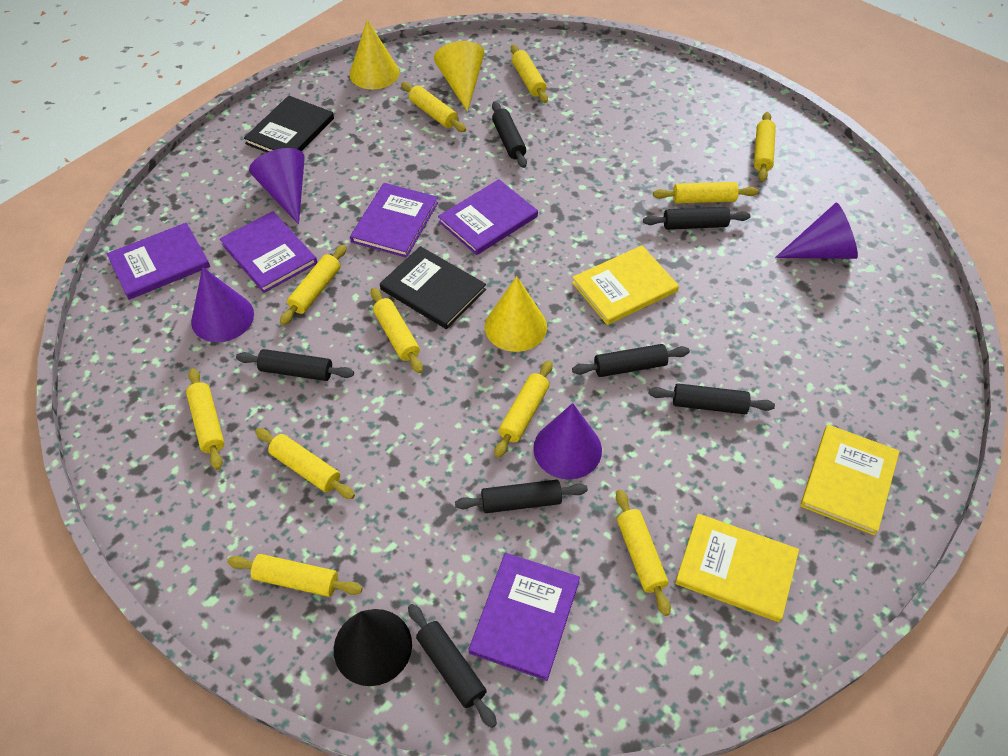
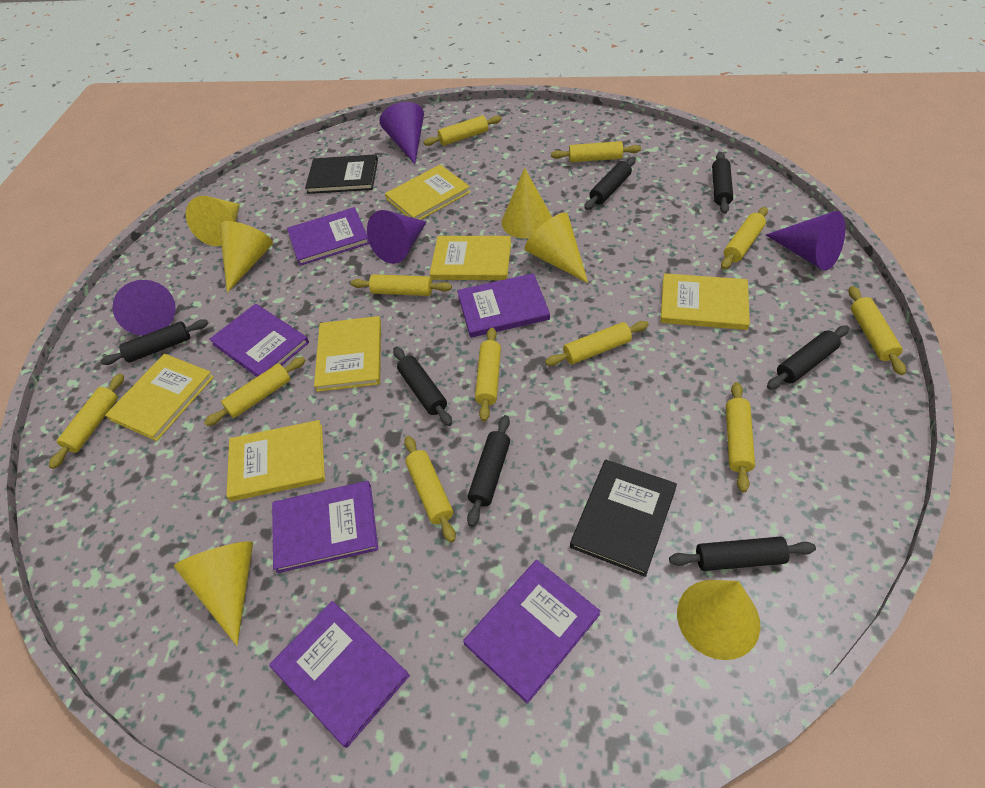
black cone: 1 -> 0
purple book: 5 -> 6
yellow book: 3 -> 6
yellow cone: 3 -> 6

